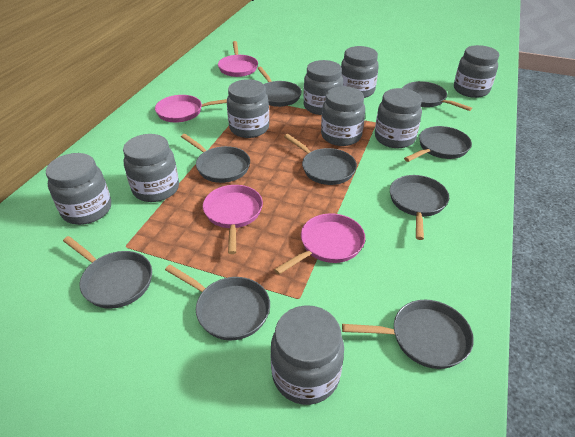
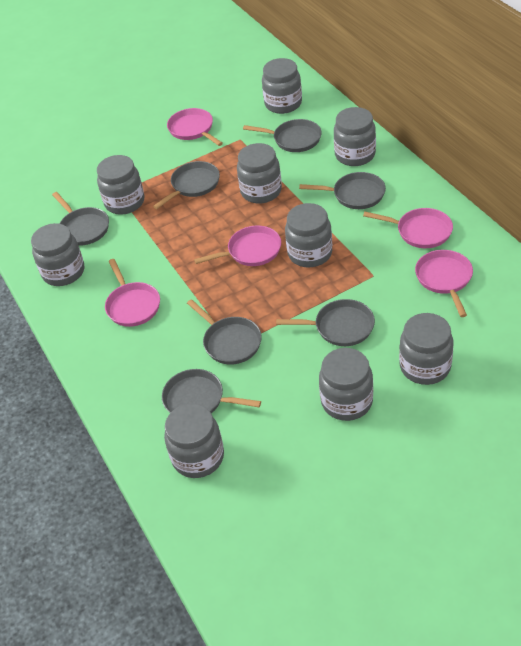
grey pan: 9 -> 7
pink pan: 4 -> 5

